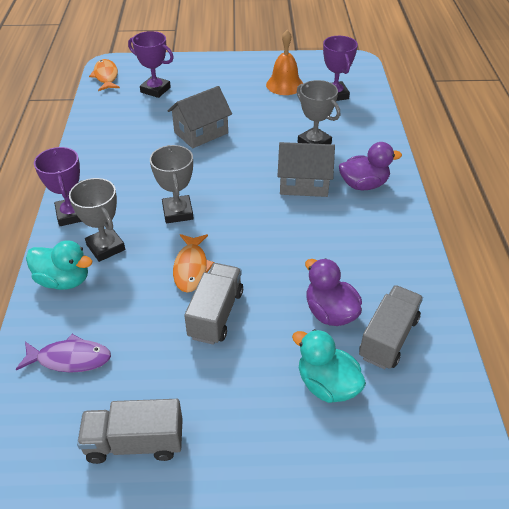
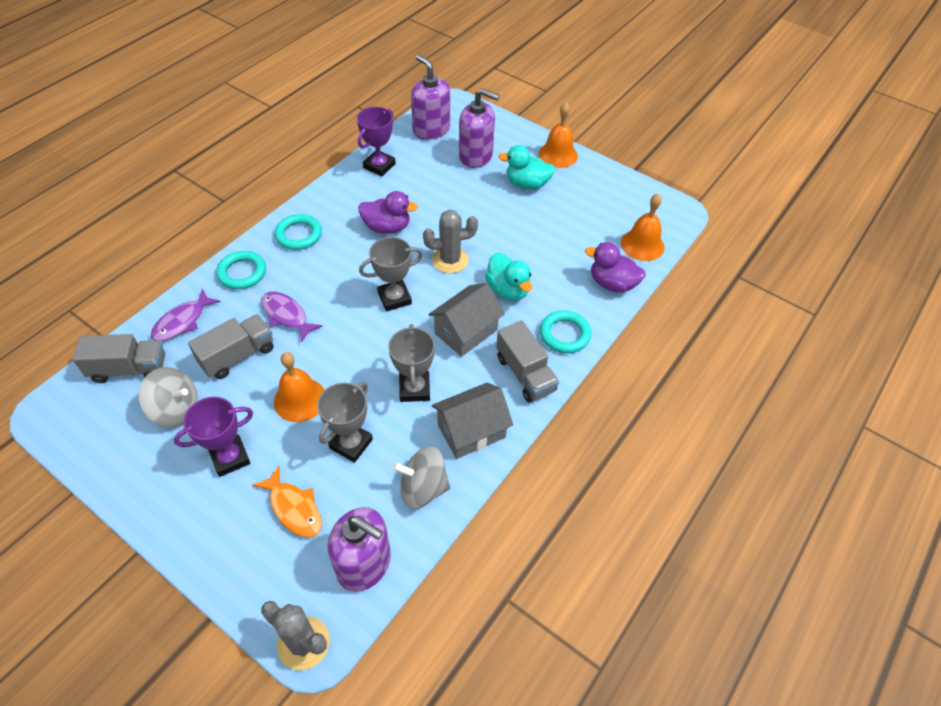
grey cactus: 0 -> 2
grey spinning top: 0 -> 2
orange bell: 1 -> 3
orange fish: 2 -> 1
purple fish: 1 -> 2
purple soap dispenser: 0 -> 3
purple trophy: 3 -> 2
turquoise ring: 0 -> 3

